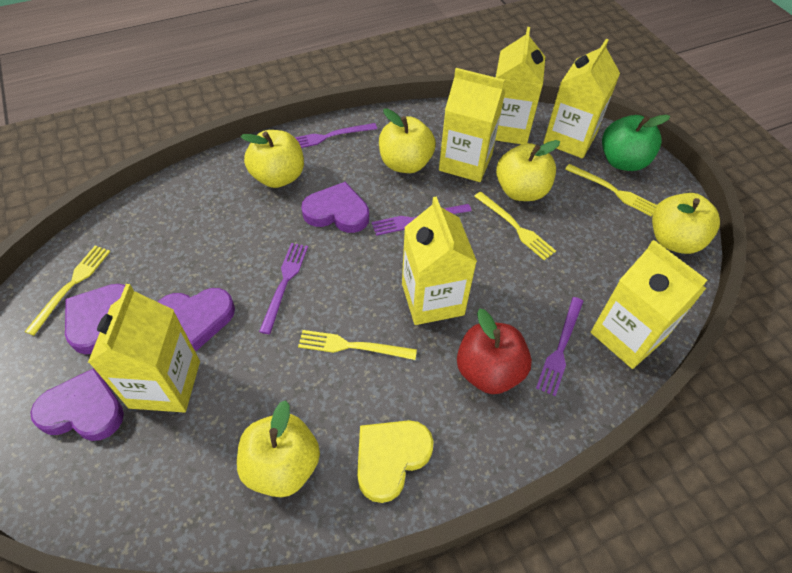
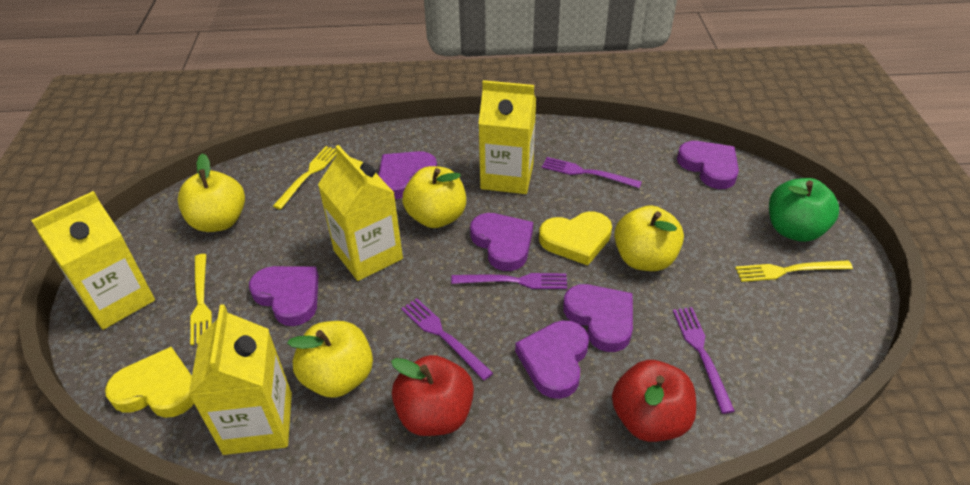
purple heart: 4 -> 6
red apple: 1 -> 2
yellow apple: 5 -> 4
yellow carton: 6 -> 4
yellow fork: 4 -> 3
yellow heart: 1 -> 2

